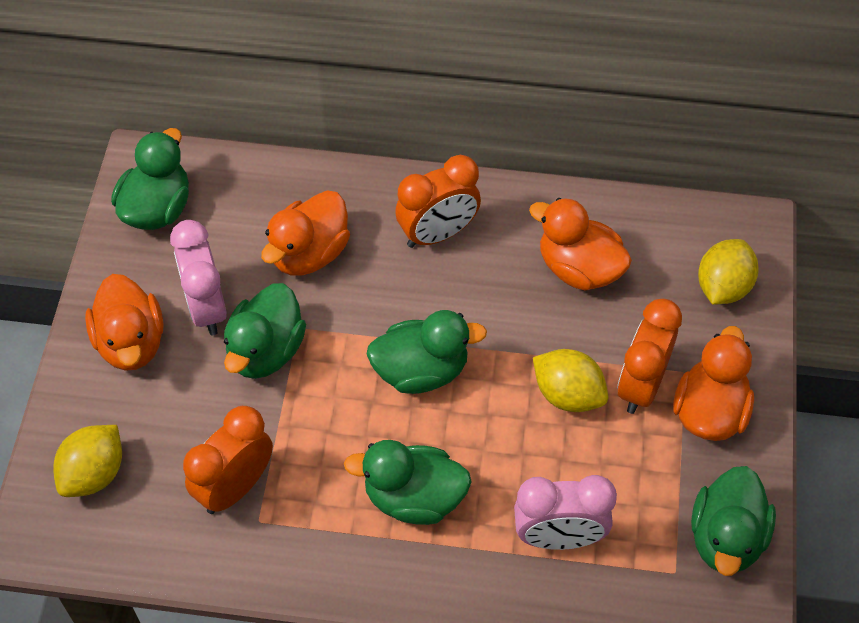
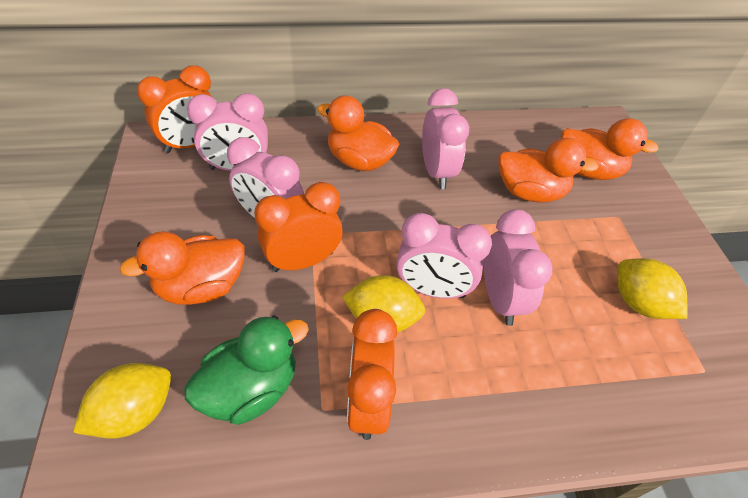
green duck: 5 -> 1
pink clock: 2 -> 5

